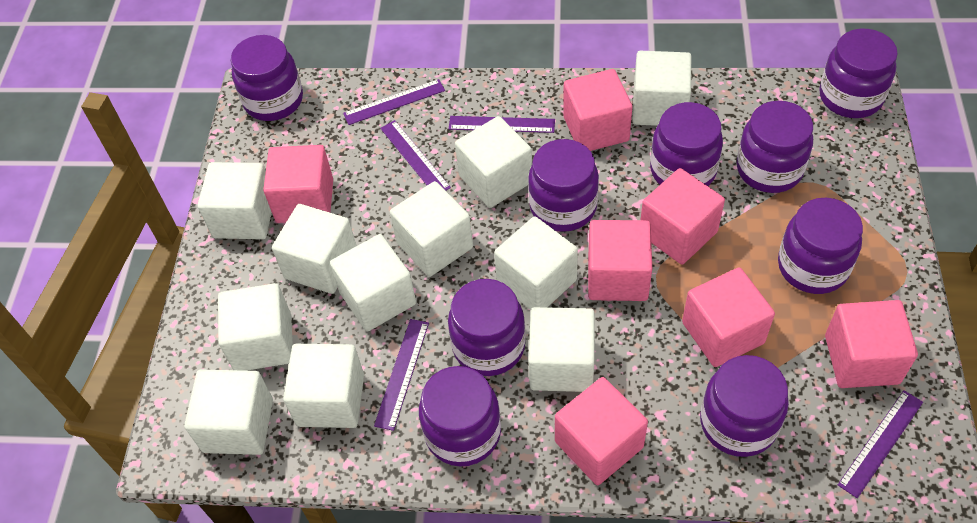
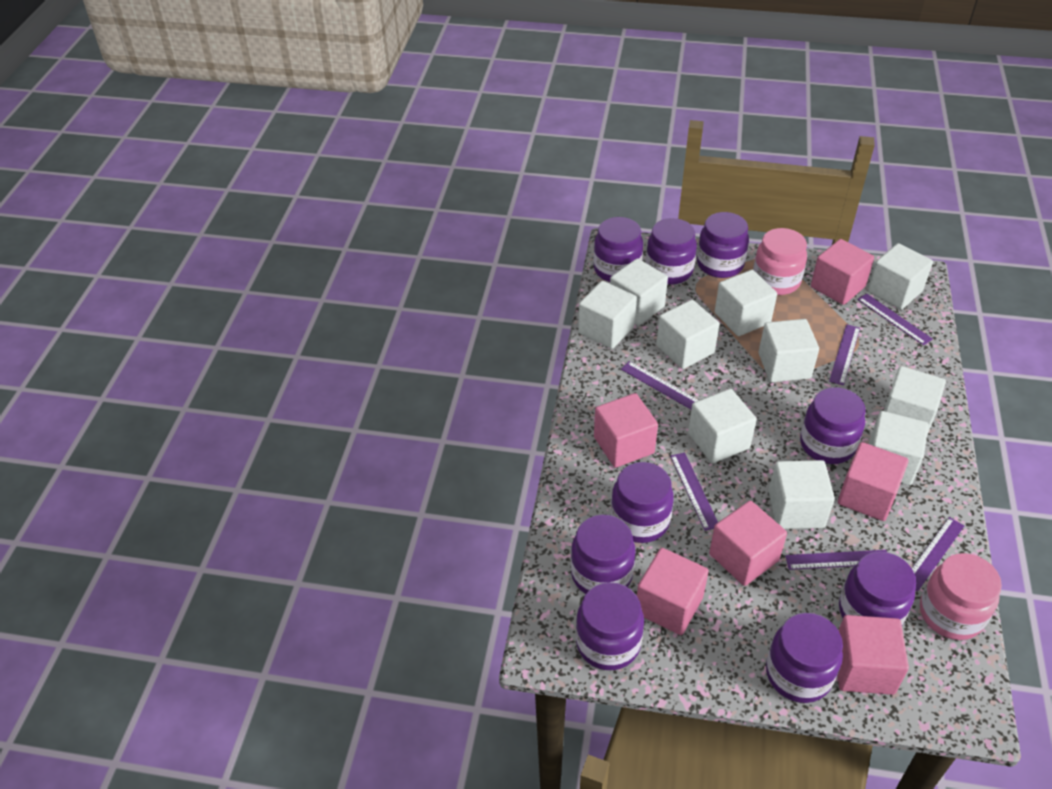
pink cube: 7 -> 6
pink jar: 0 -> 2
purple ruler: 5 -> 6
white cube: 11 -> 10

